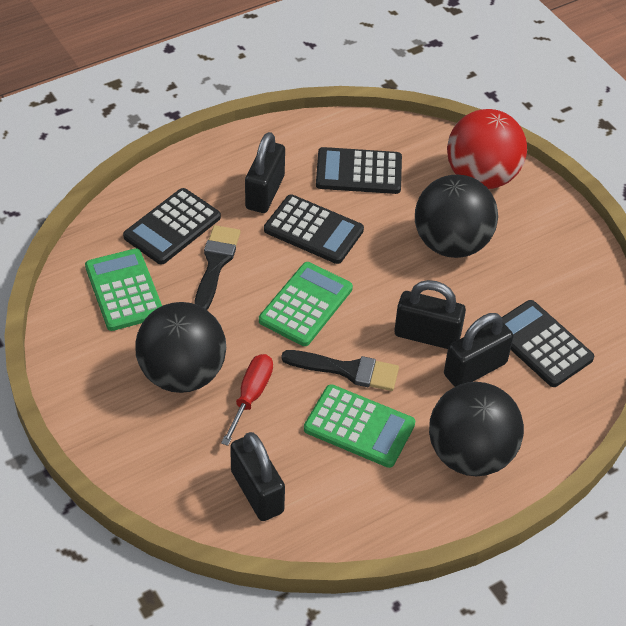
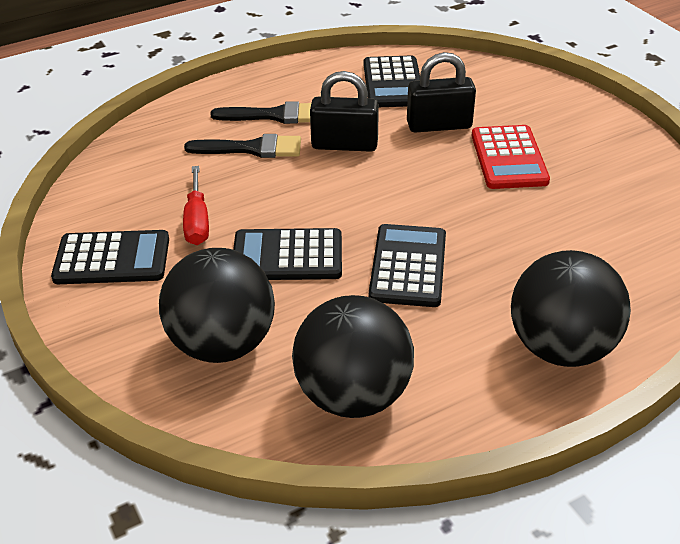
black padlock: 4 -> 2
green calculator: 3 -> 0
red ball: 1 -> 0
red calculator: 0 -> 1

